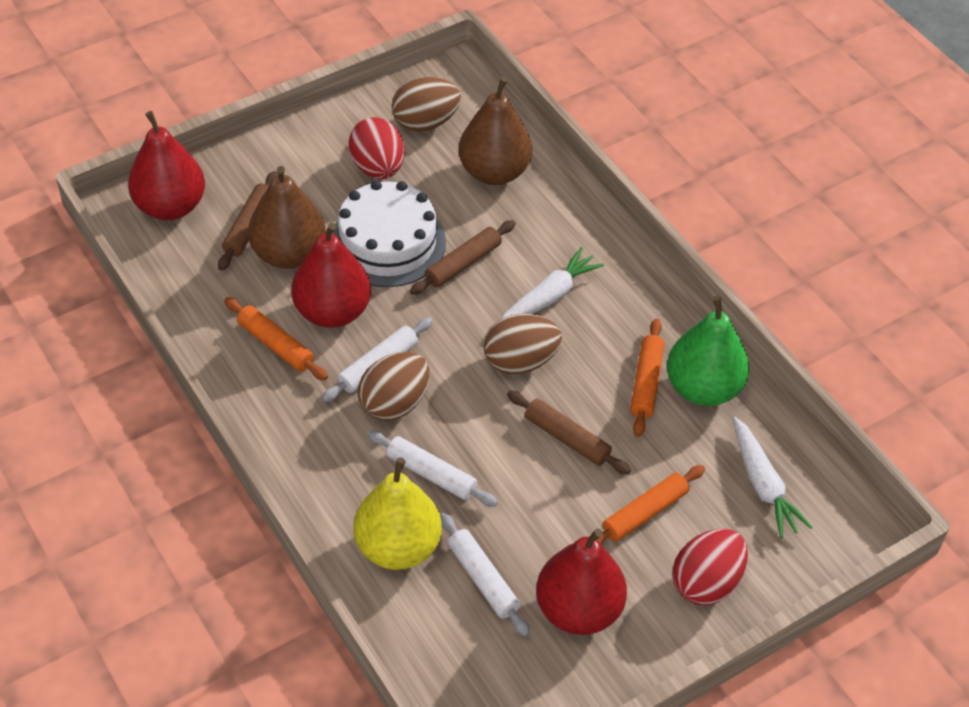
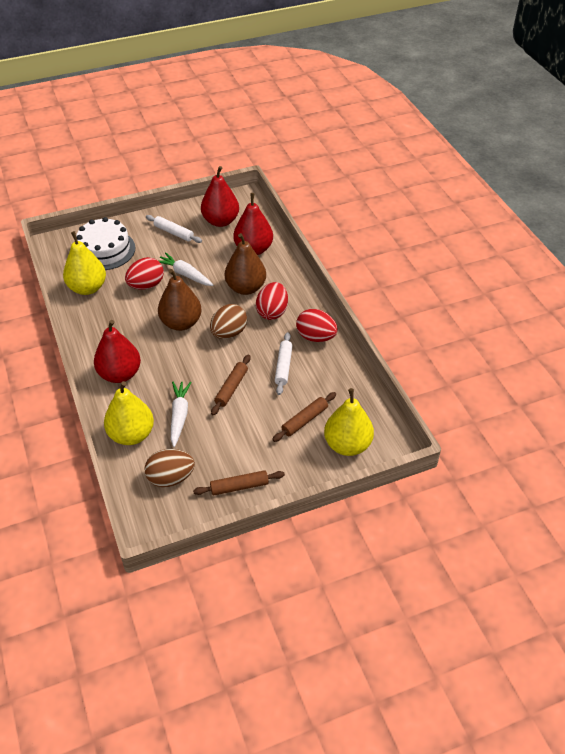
brown egg: 3 -> 2
green pear: 1 -> 0
orange rolling pin: 3 -> 0
red egg: 2 -> 3
white rolling pin: 3 -> 2
yellow pear: 1 -> 3

